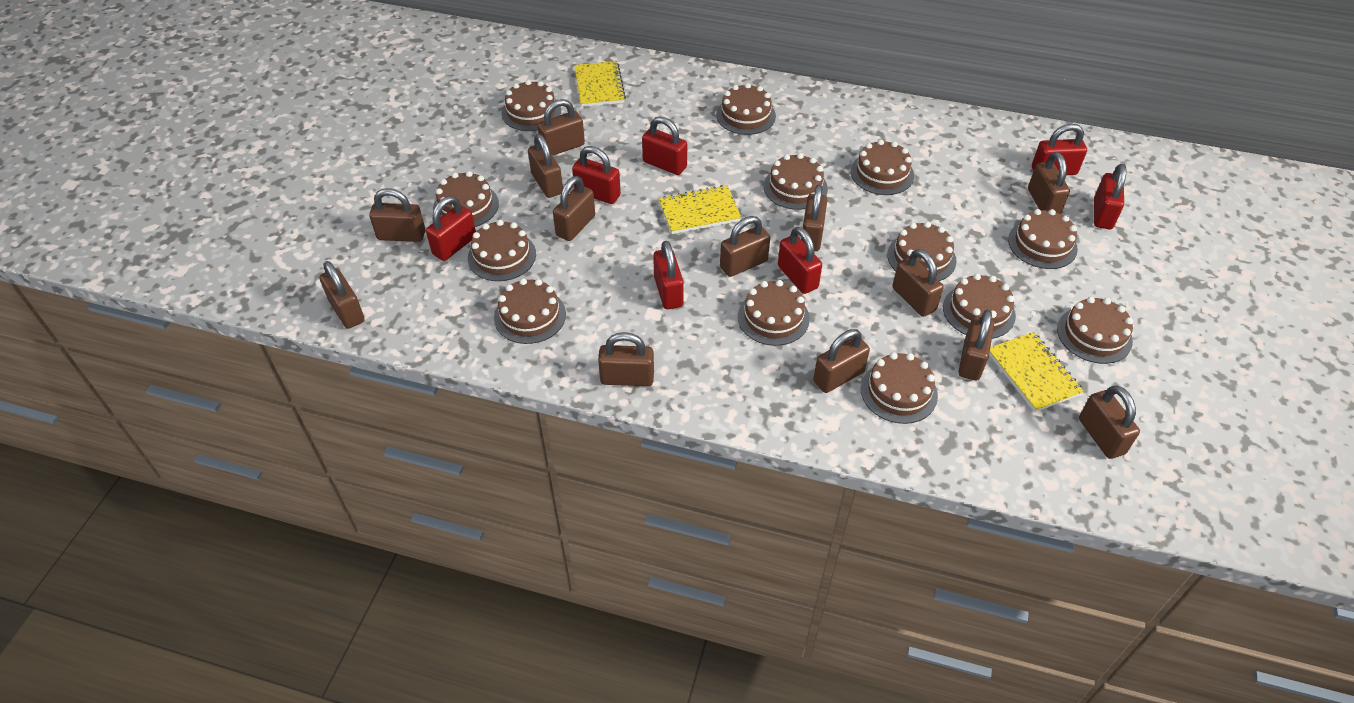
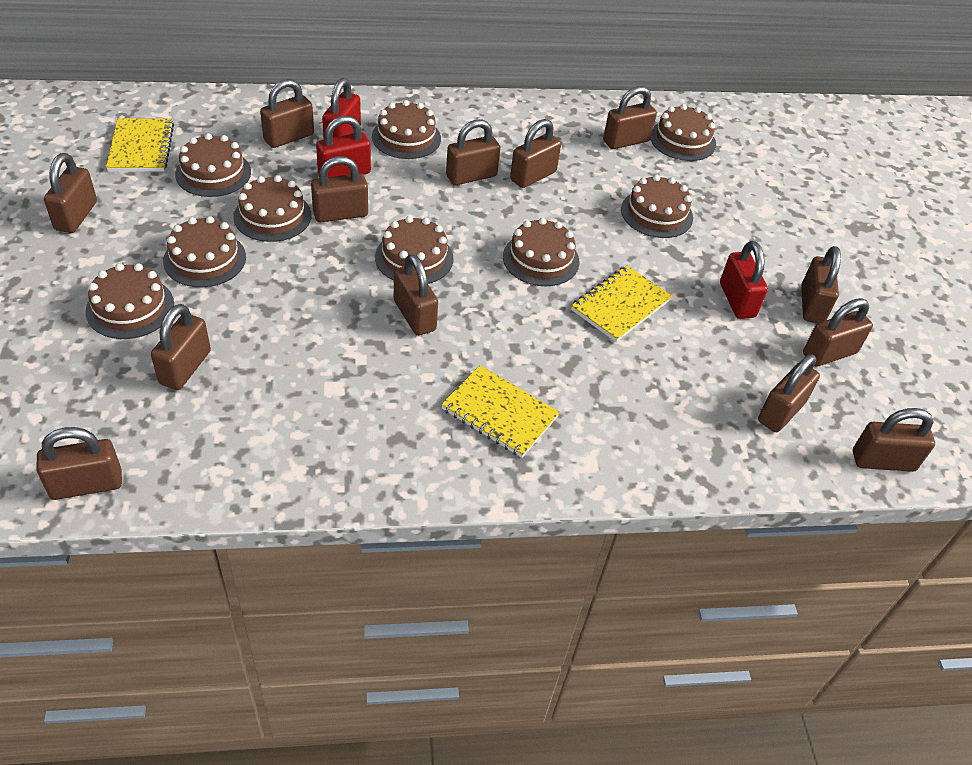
brown cake: 13 -> 9
red padlock: 7 -> 3

